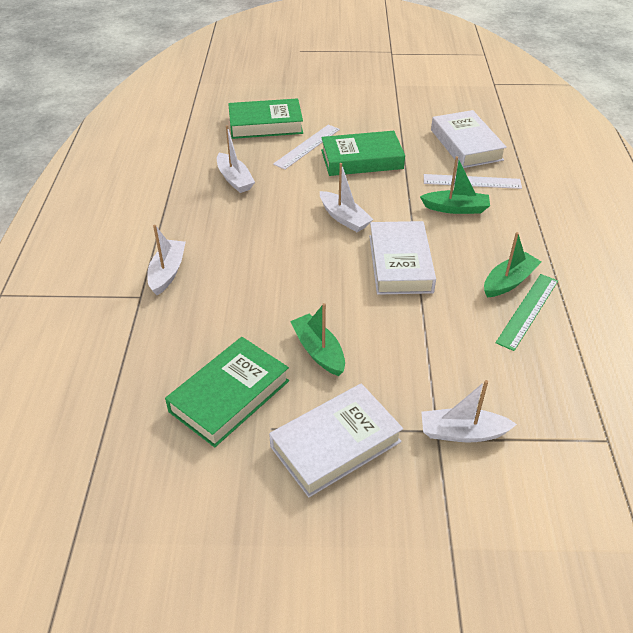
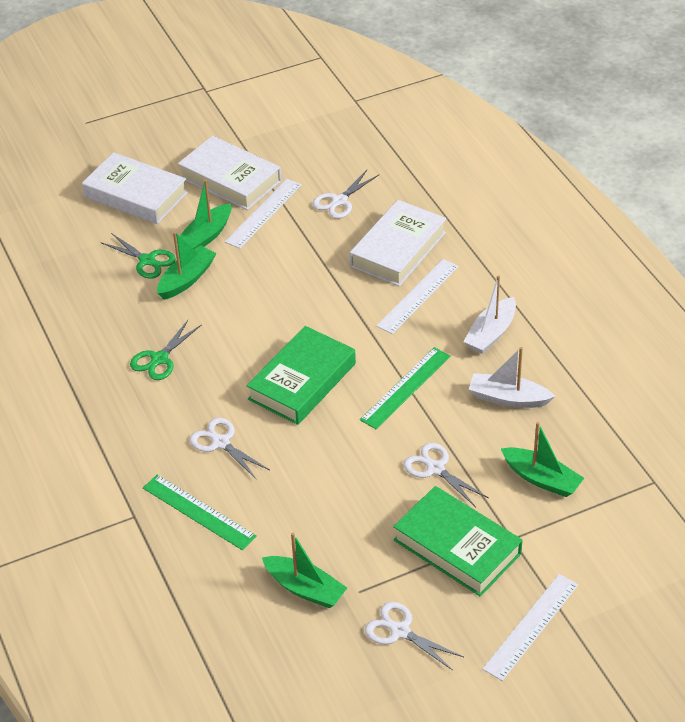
green boat: 3 -> 4
green book: 3 -> 2
green ruler: 1 -> 2
green scissors: 0 -> 2
white boat: 4 -> 2
white ruler: 2 -> 3
white scissors: 0 -> 4

